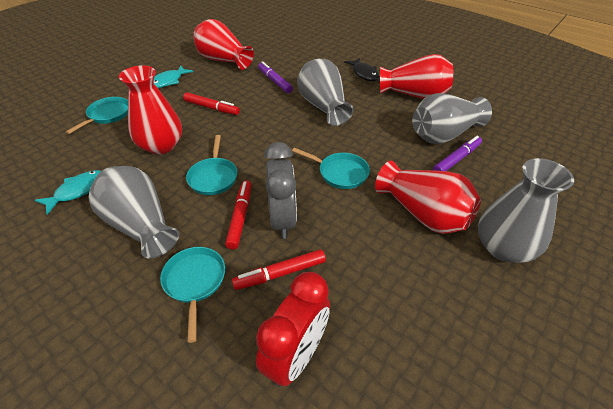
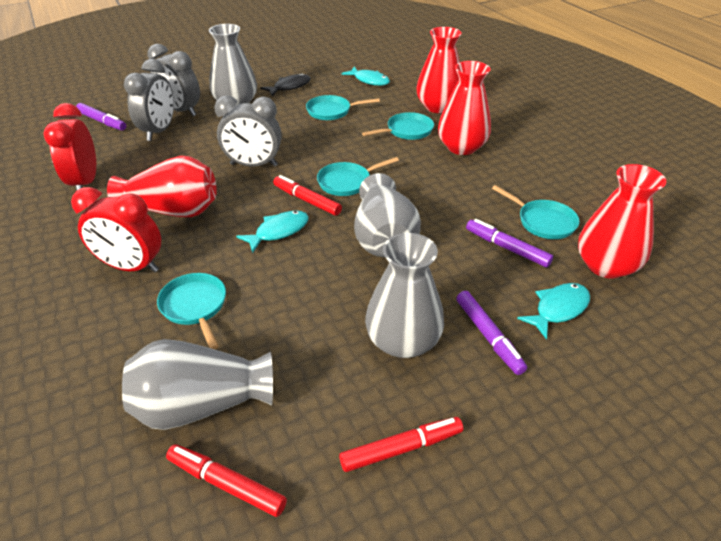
grey clock: 1 -> 3
purple marker: 2 -> 3
red clock: 1 -> 2
turquoise fish: 2 -> 3
turquoise pan: 4 -> 5

